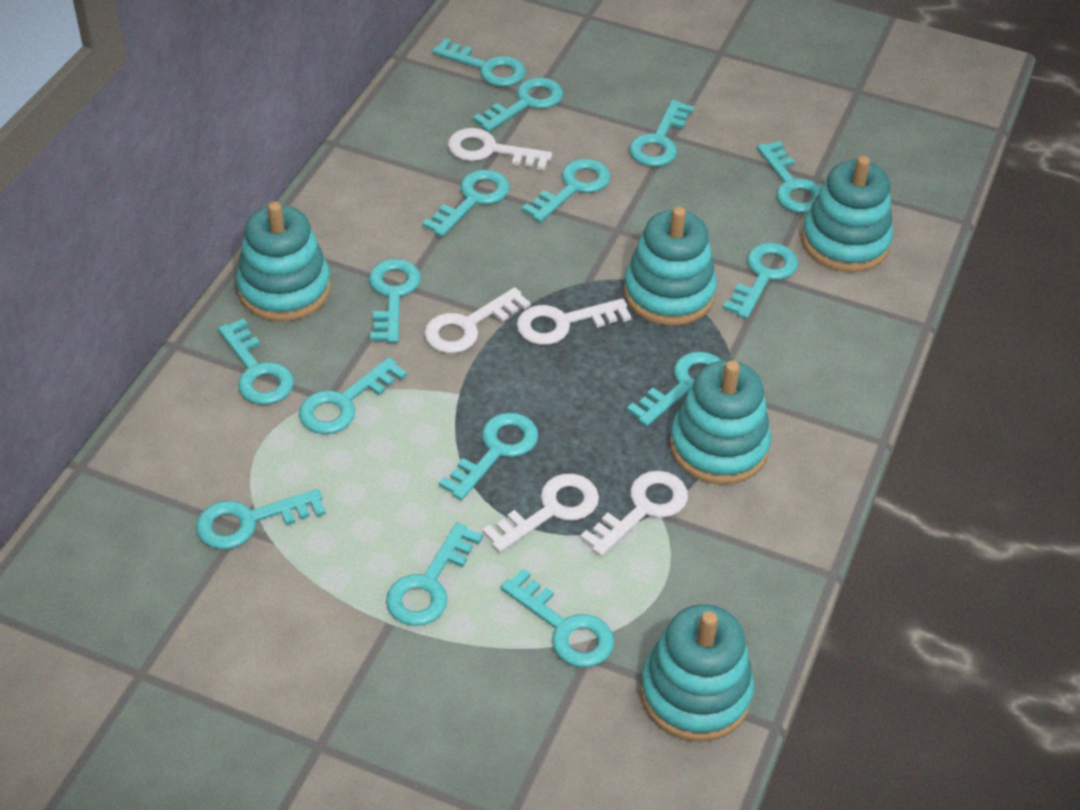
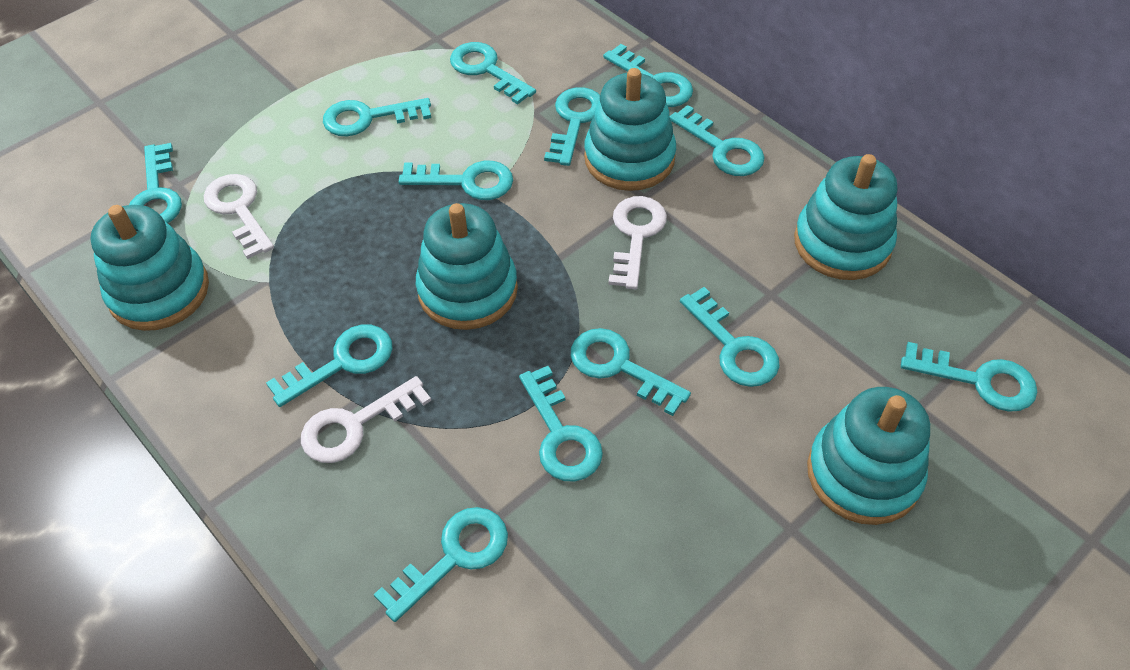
turquoise key: 15 -> 13
white key: 5 -> 3

